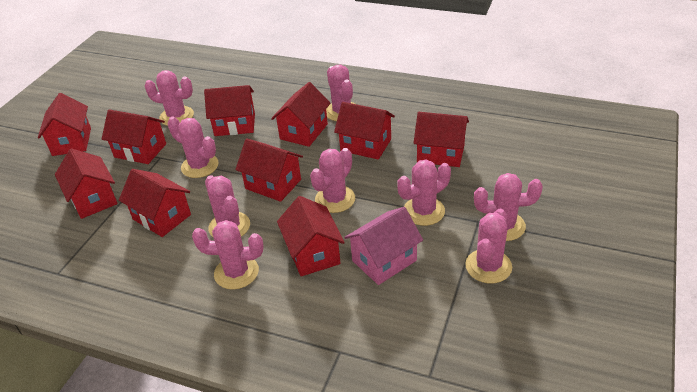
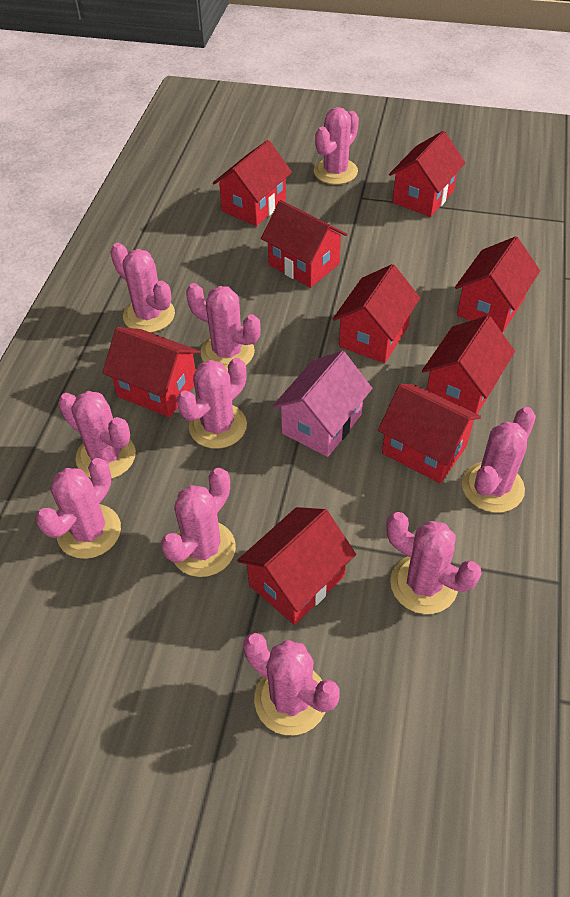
pink cactus: 9 -> 10
red house: 10 -> 9

